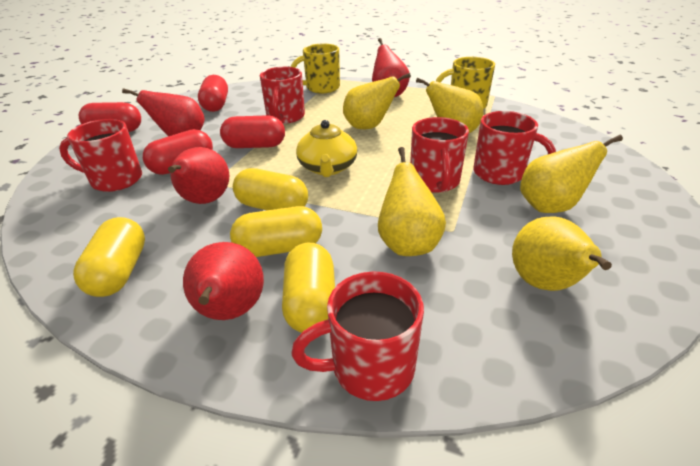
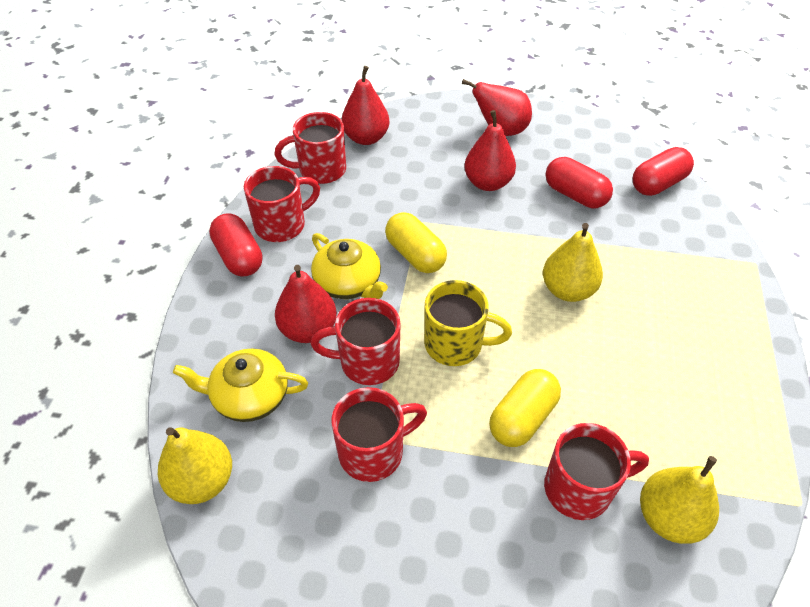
red capsule: 4 -> 3
yellow capsule: 4 -> 2
yellow mug: 2 -> 1
yellow pear: 5 -> 3
yellow teapot: 1 -> 2

